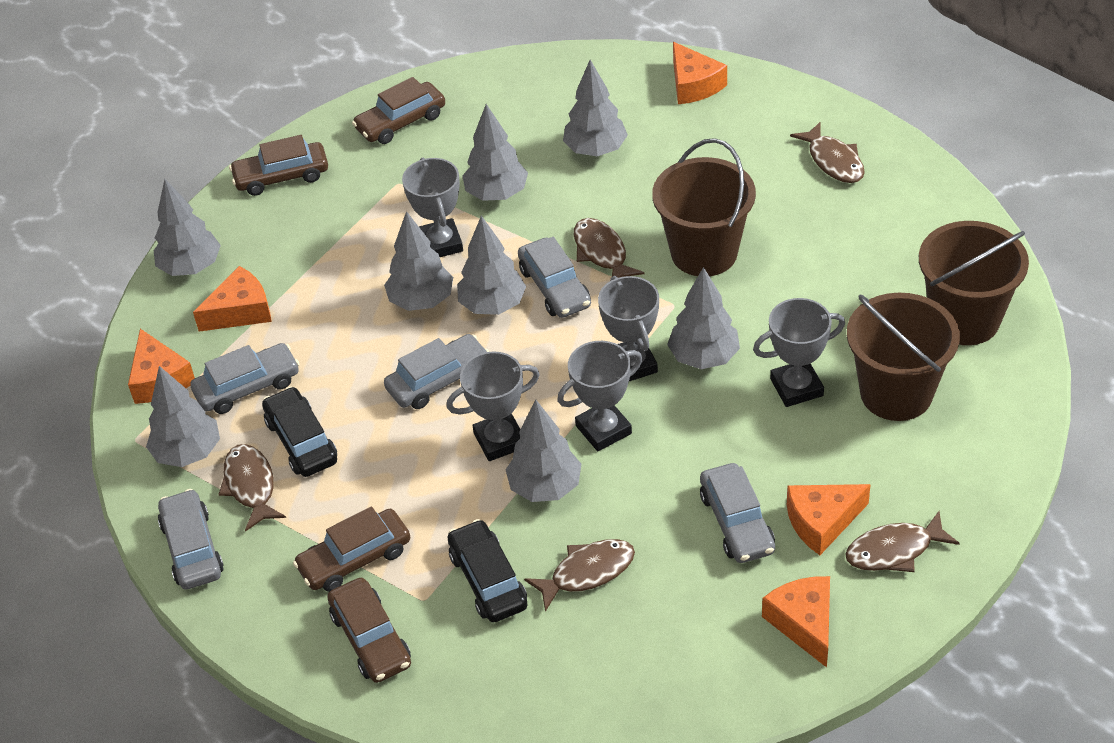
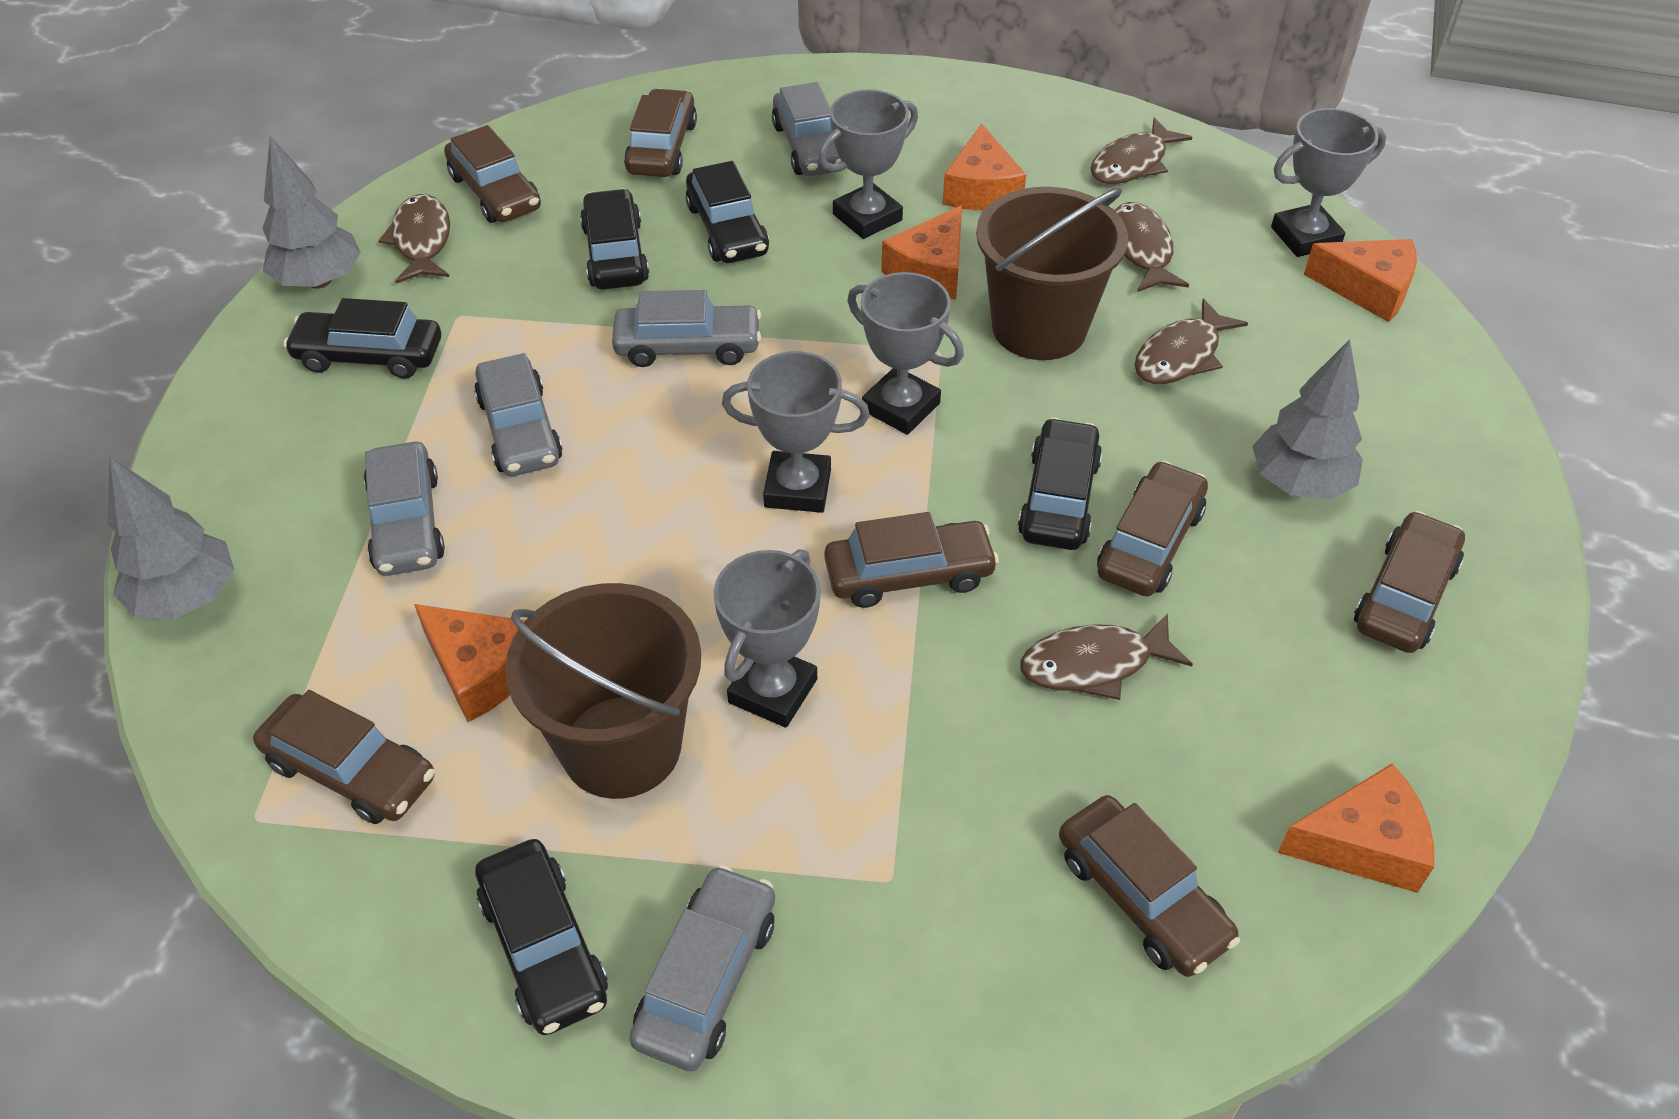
black car: 2 -> 5
brown bucket: 3 -> 2
brown car: 4 -> 7
grey tree: 8 -> 3

